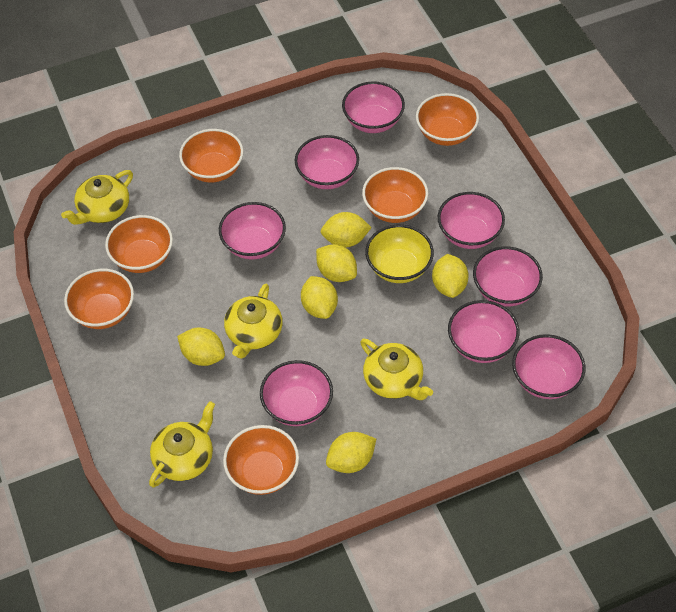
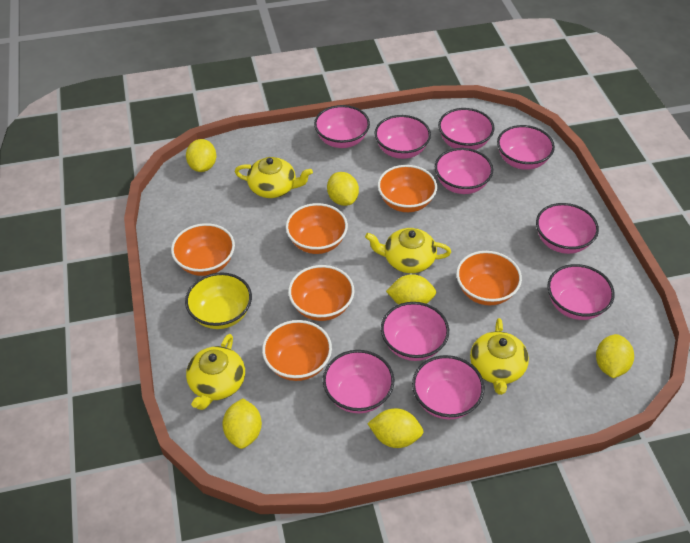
pink bowl: 8 -> 10

